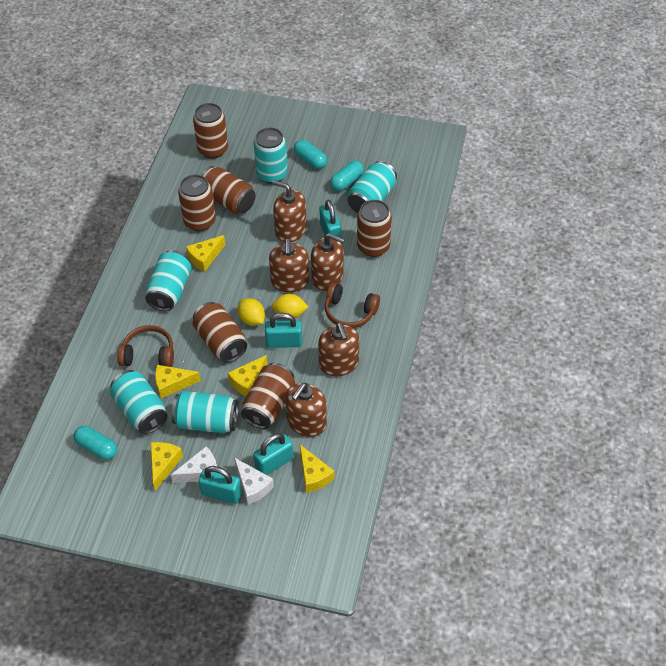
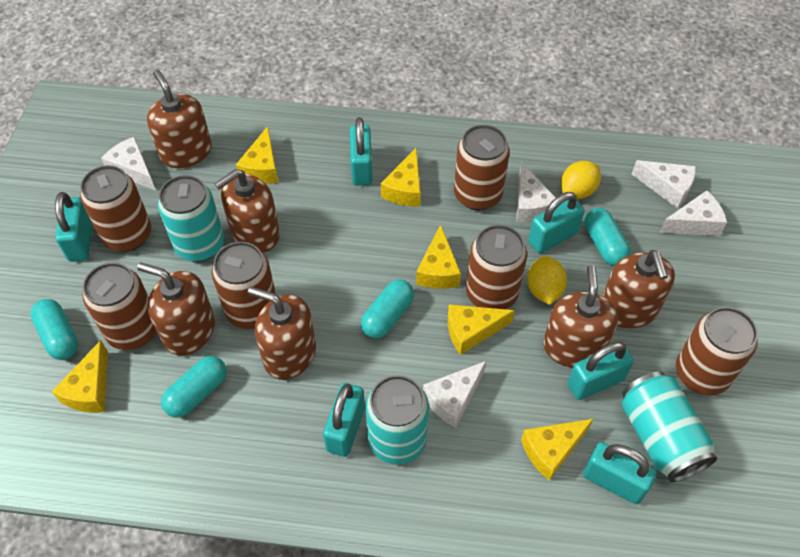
brown headphones: 2 -> 0
brown soap dispenser: 5 -> 6
turquoise can: 5 -> 3
turquoise capsule: 3 -> 4
turquoise padlock: 4 -> 6
white cheese: 2 -> 5
yellow cheese: 5 -> 6

